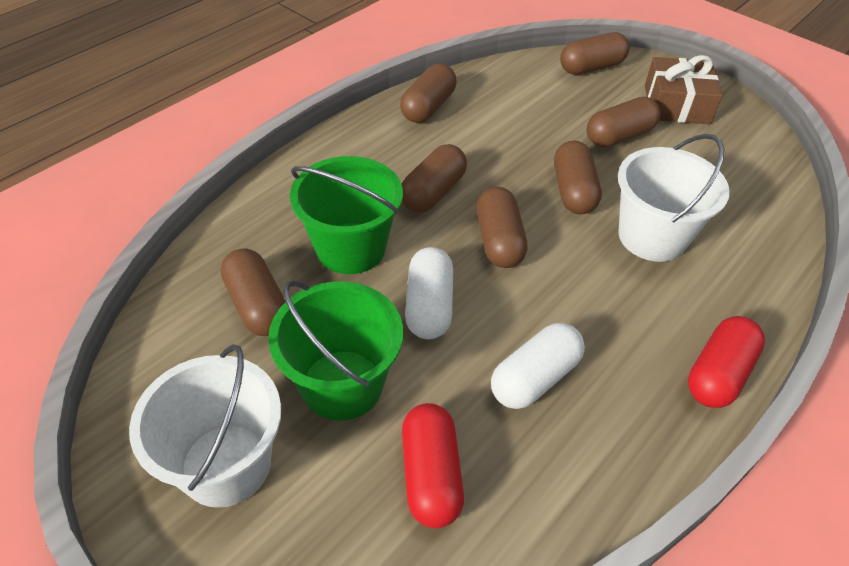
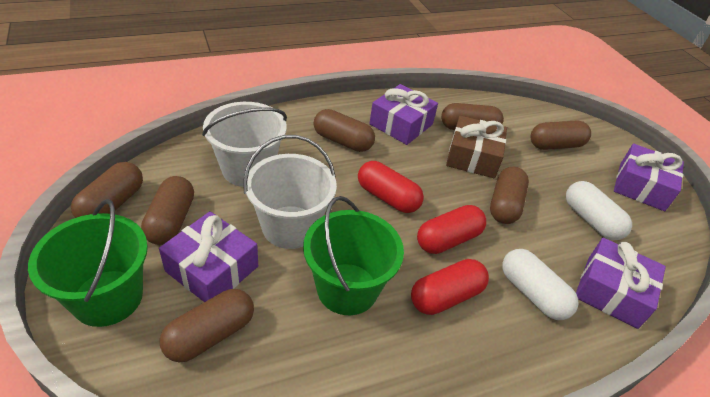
purple gift: 0 -> 4
red capsule: 2 -> 3

